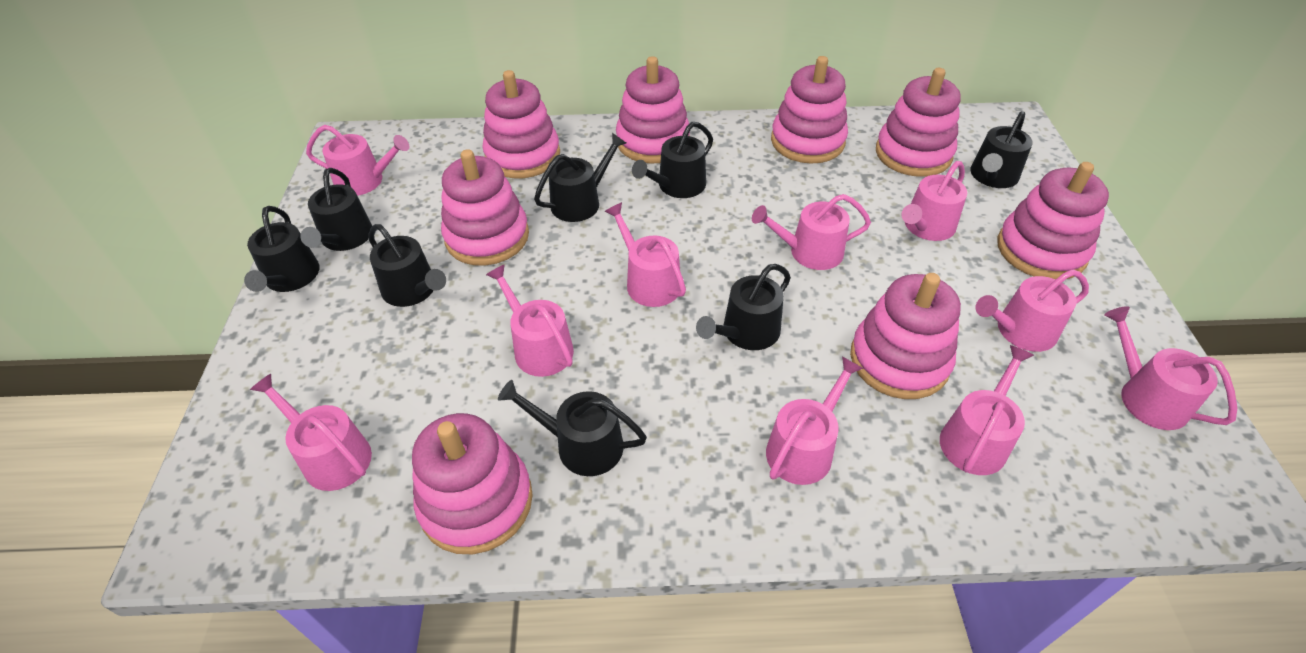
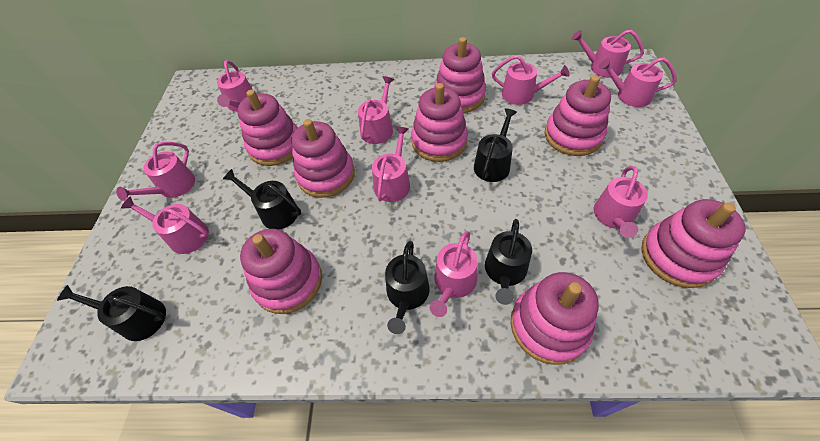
black watering can: 8 -> 5

